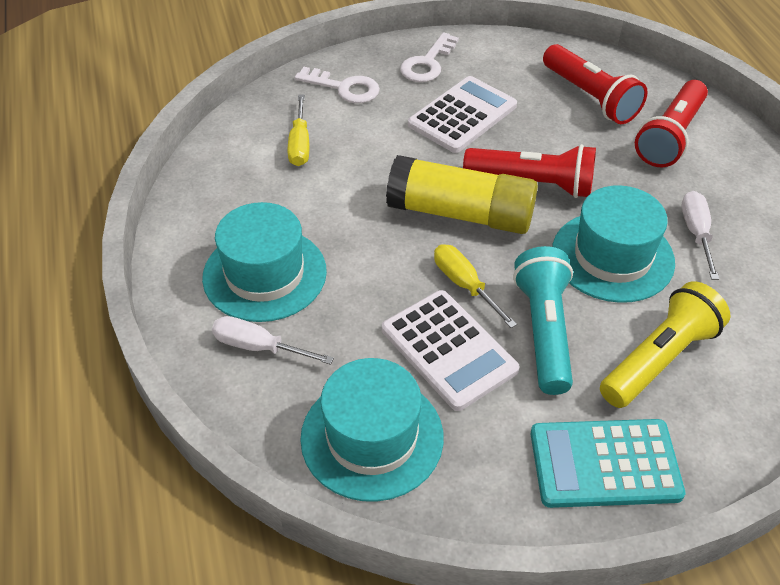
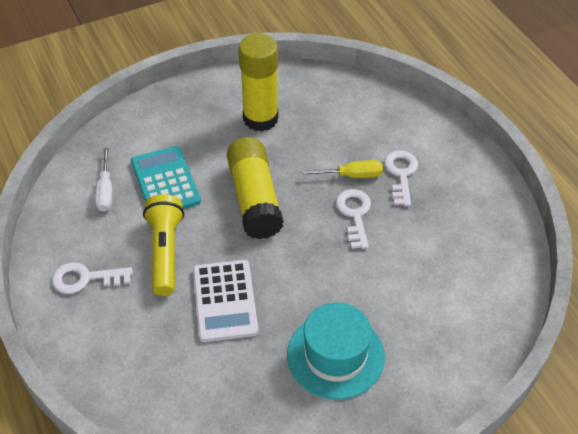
red flashlight: 3 -> 0
turquoise flashlight: 1 -> 0
turquoise hat: 3 -> 1
white calculator: 2 -> 1
white key: 2 -> 3
white screwdriver: 2 -> 1
yellow glue stick: 1 -> 2
yellow screwdriver: 2 -> 1

